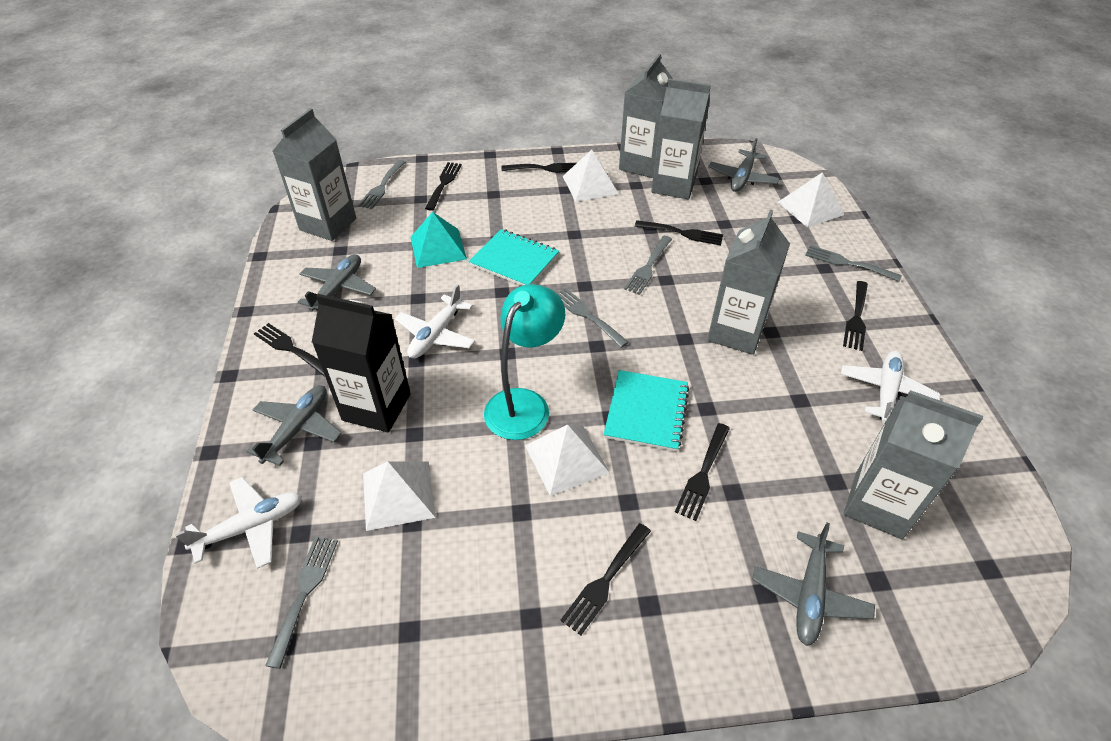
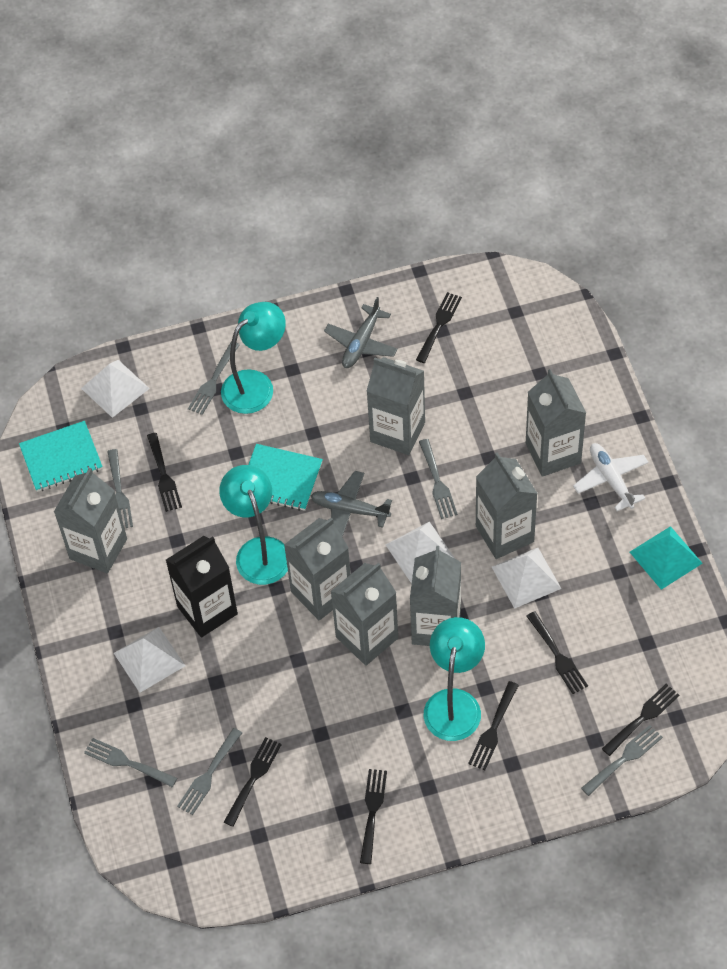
grey carton: 5 -> 7
grey fork: 5 -> 6
grey plane: 4 -> 2
turquoise lamp: 1 -> 3
white plane: 3 -> 1

